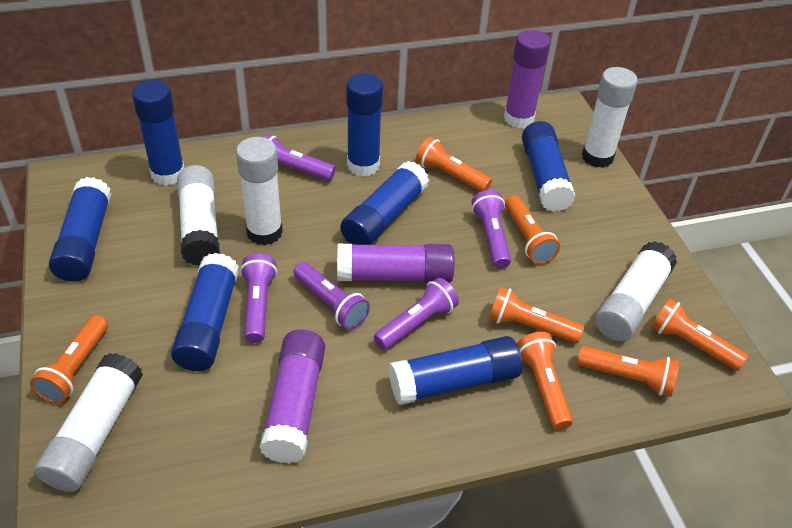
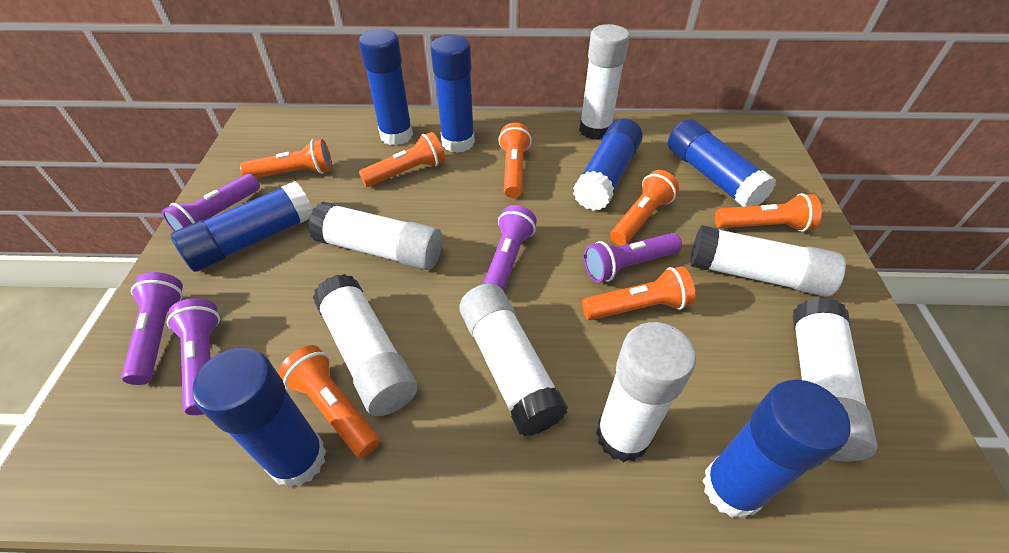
purple glue stick: 3 -> 0
white glue stick: 5 -> 7

